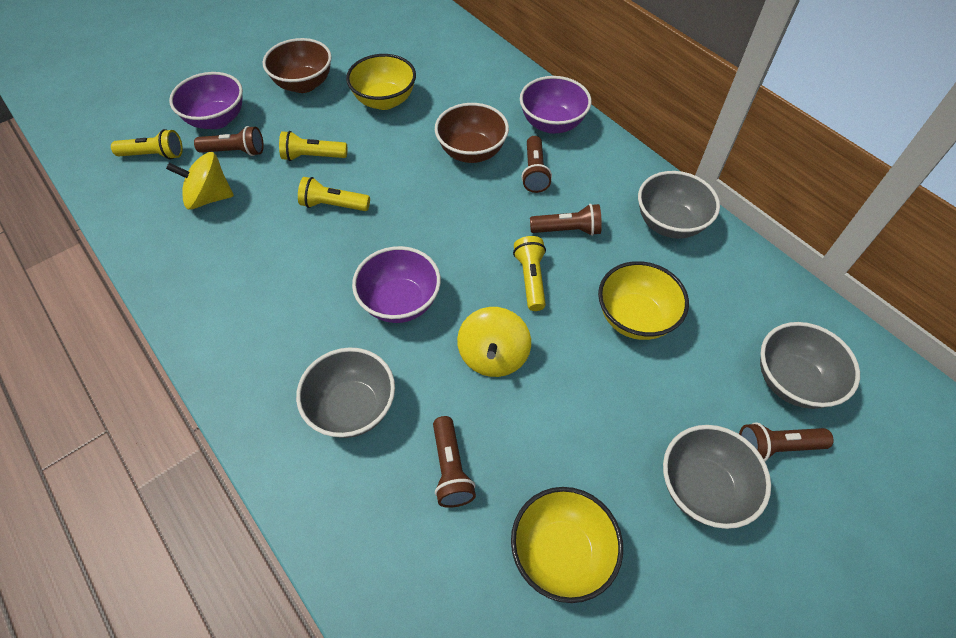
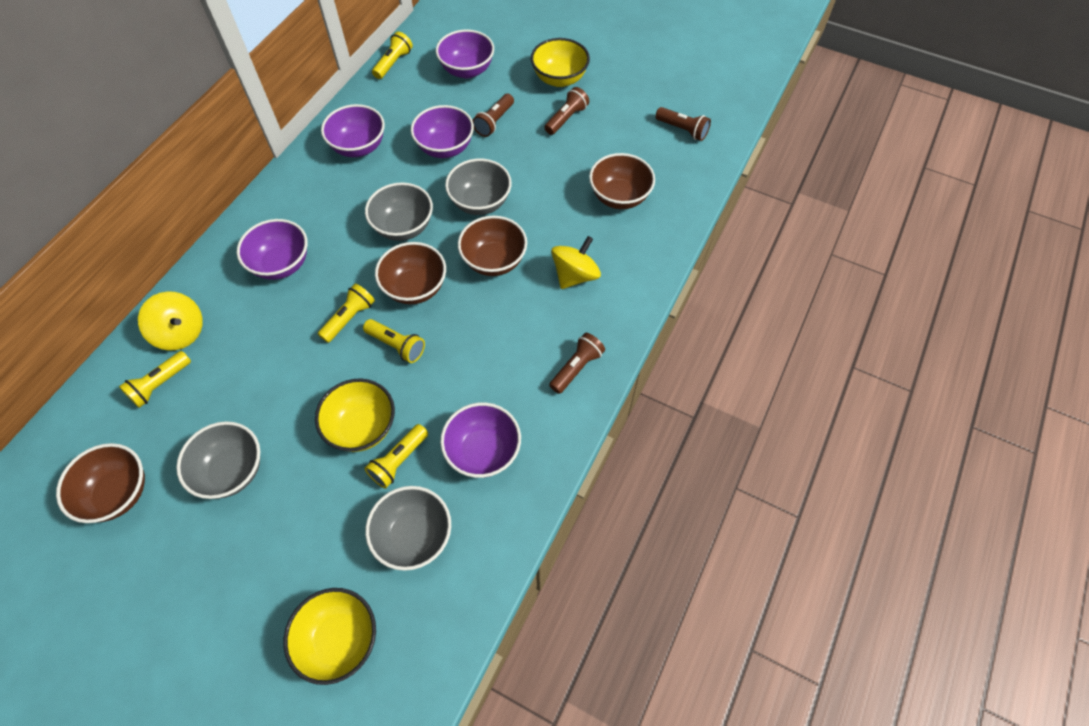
brown bowl: 2 -> 4
brown flashlight: 5 -> 4
purple bowl: 3 -> 5
yellow flashlight: 4 -> 5

